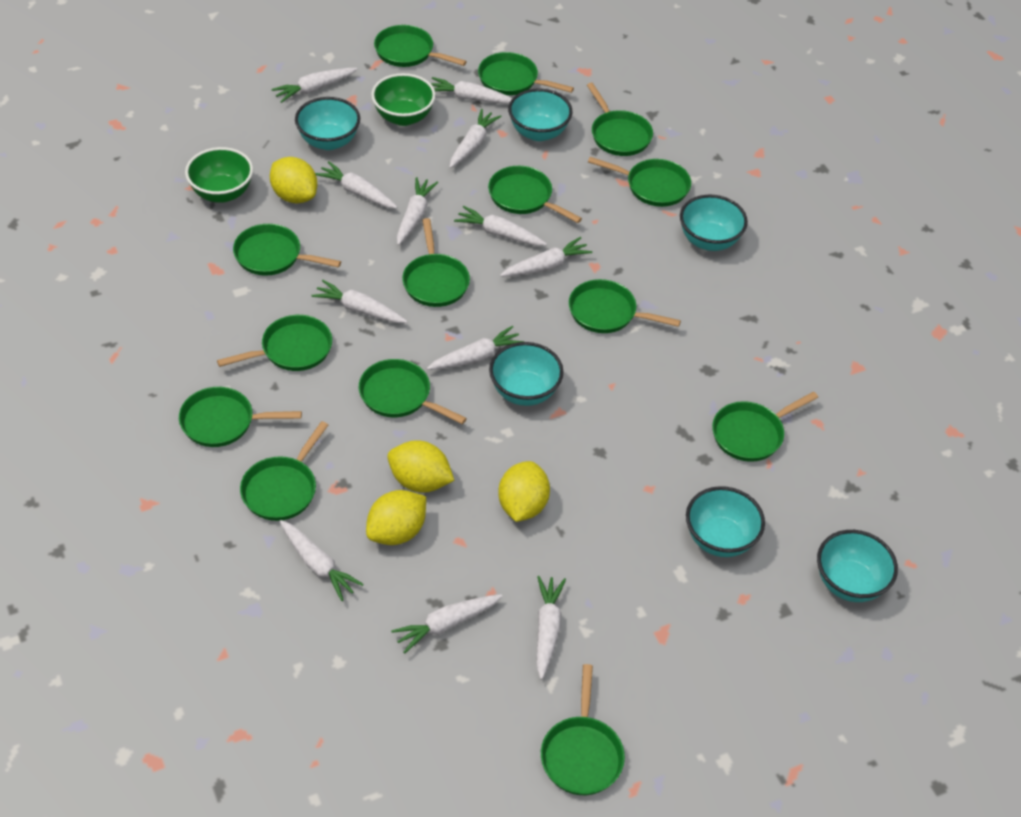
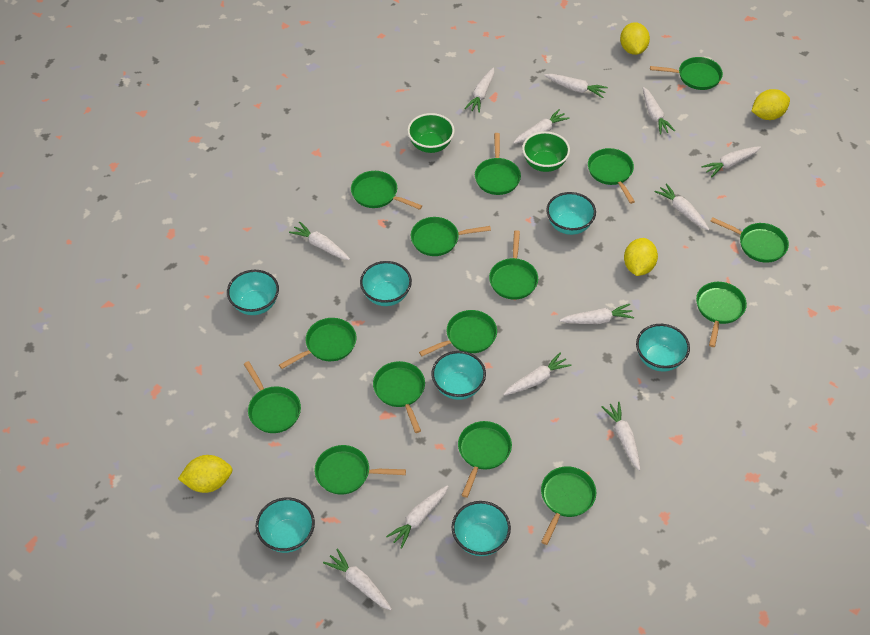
green pan: 14 -> 15
turquoise bowl: 6 -> 7

